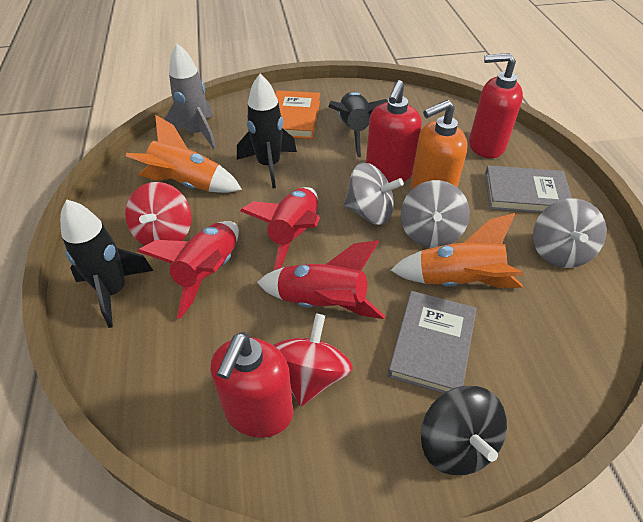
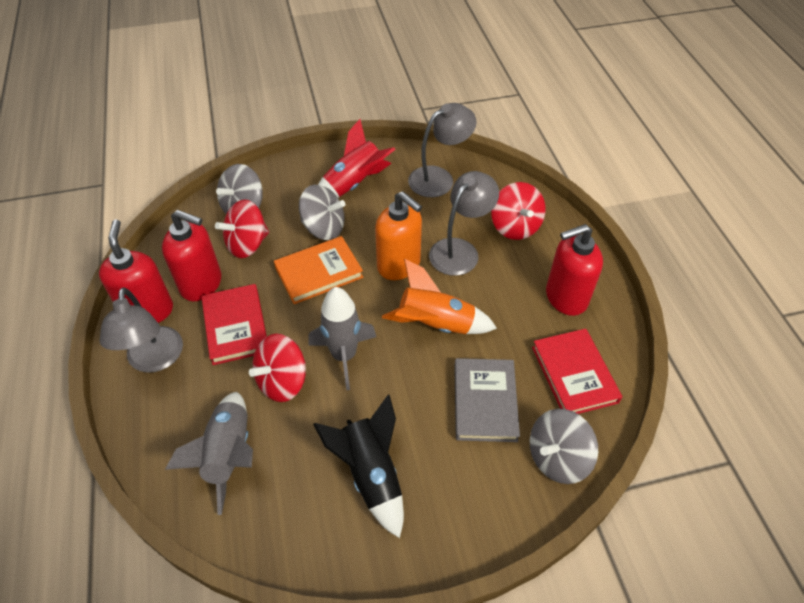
black rocket: 3 -> 1
black spinning top: 1 -> 0
grey book: 2 -> 1
grey lamp: 0 -> 3
grey rocket: 1 -> 2
orange rocket: 2 -> 1
red book: 0 -> 2
red rocket: 3 -> 1
red spinning top: 2 -> 3

